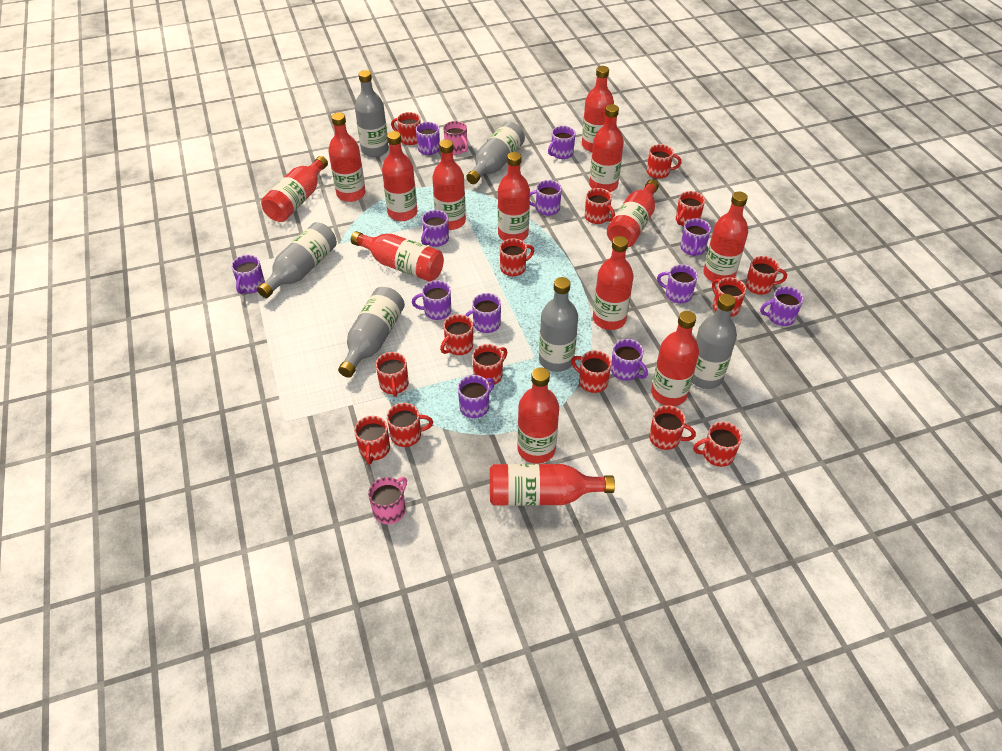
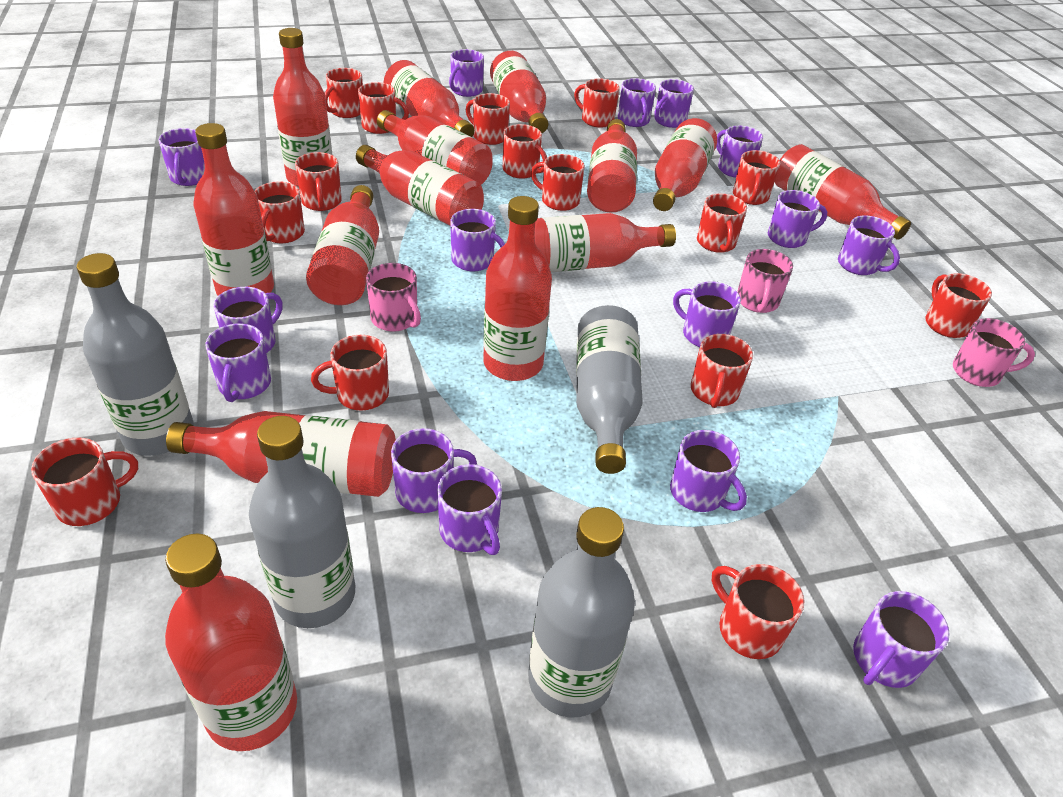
grey bottle: 6 -> 4
pink mug: 2 -> 3
purple mug: 12 -> 15

